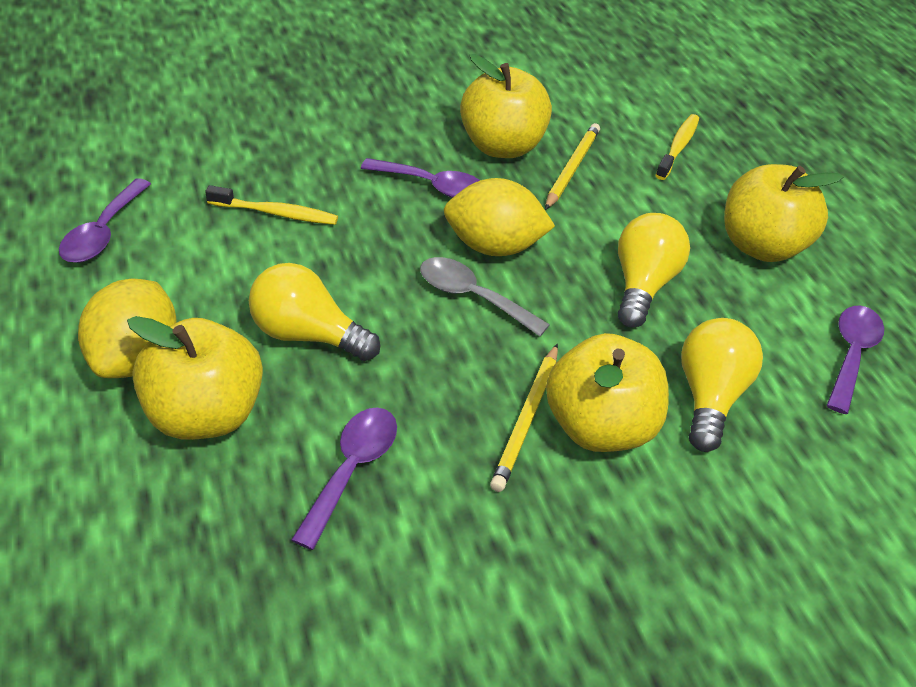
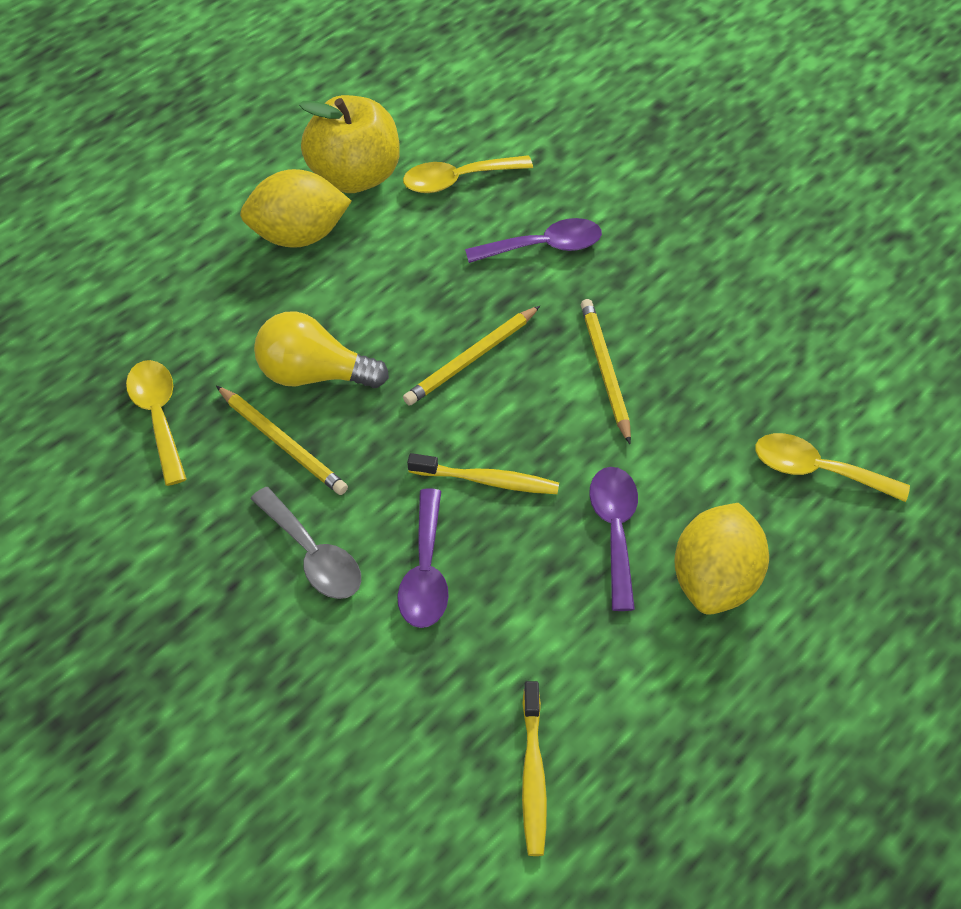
purple spoon: 4 -> 3
yellow apple: 4 -> 1
yellow light bulb: 3 -> 1
yellow pencil: 2 -> 3
yellow spoon: 0 -> 3

